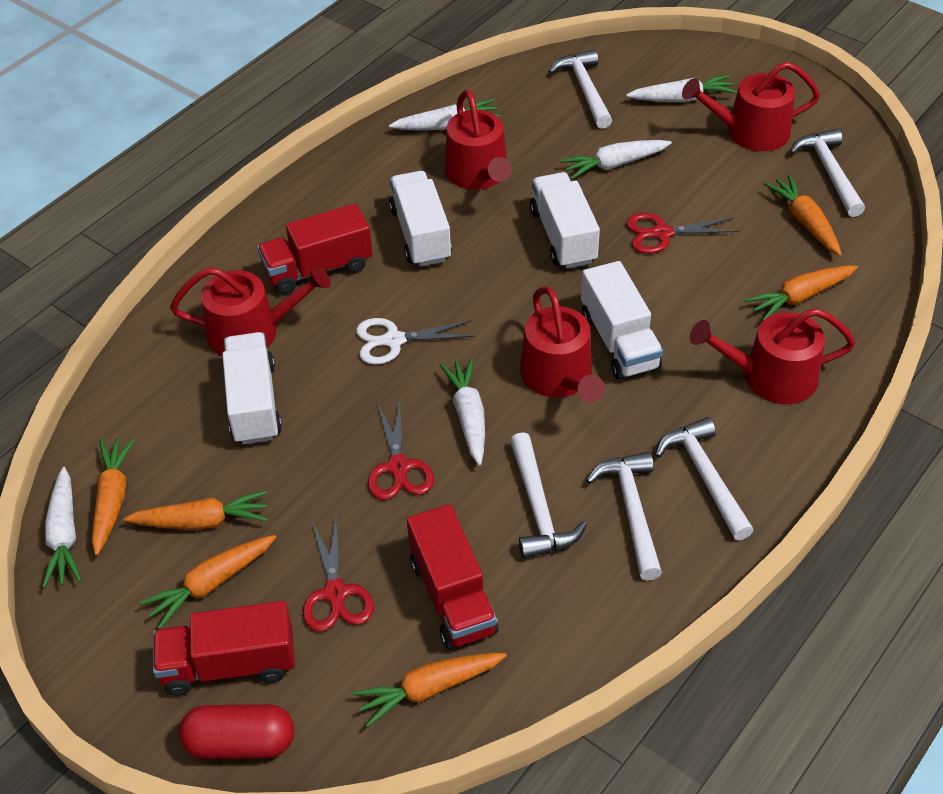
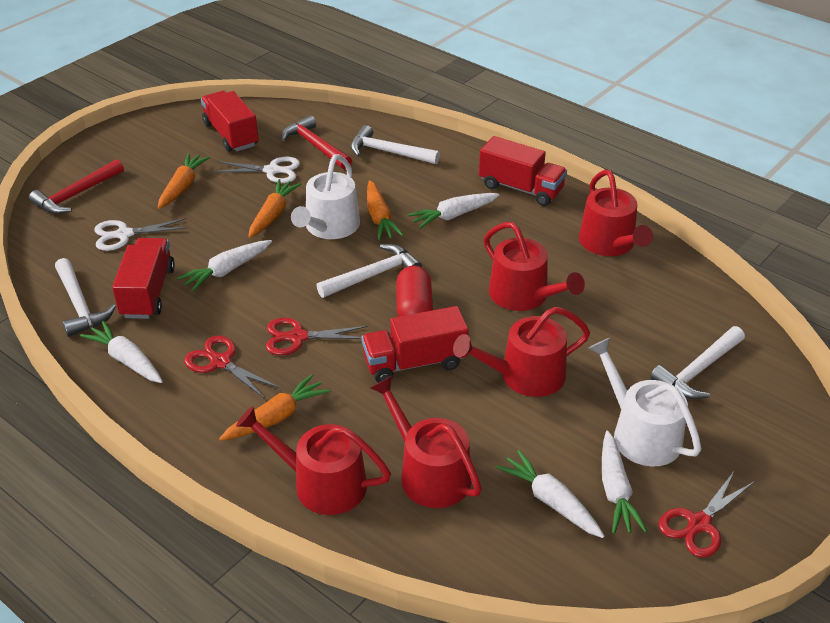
orange carrot: 6 -> 4
red hammer: 0 -> 2
red truck: 3 -> 4
white hammer: 5 -> 4
white scissors: 1 -> 2
white truck: 4 -> 0
white watering can: 0 -> 2

